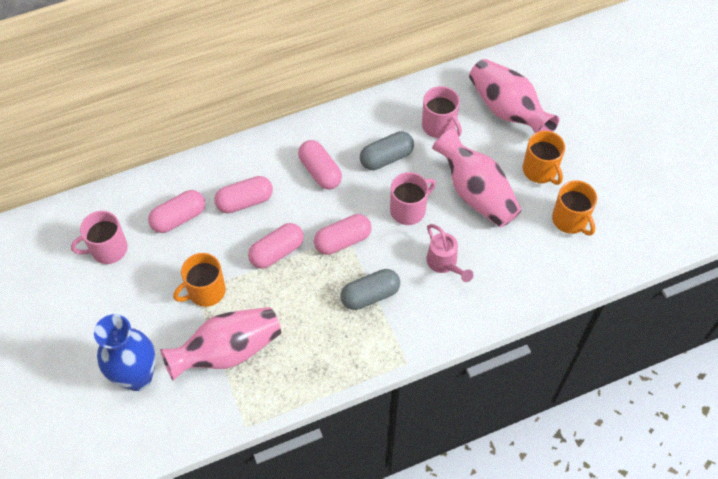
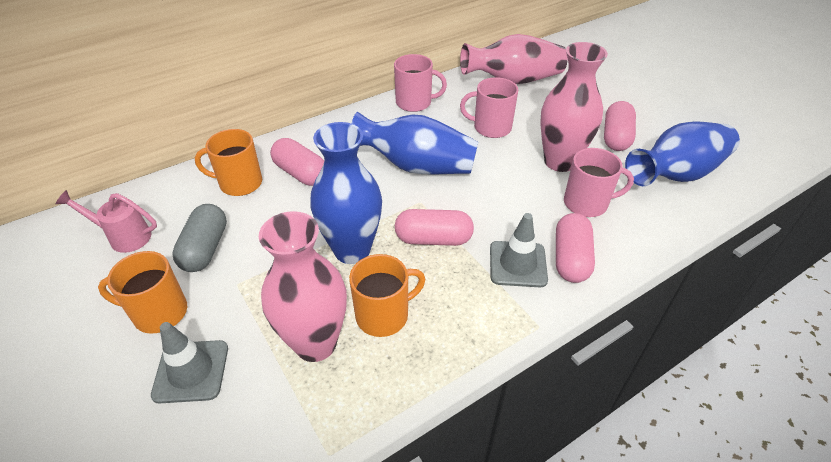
blue vase: 1 -> 3
grey capsule: 2 -> 1
grey traffic cone: 0 -> 2
pink capsule: 5 -> 4

